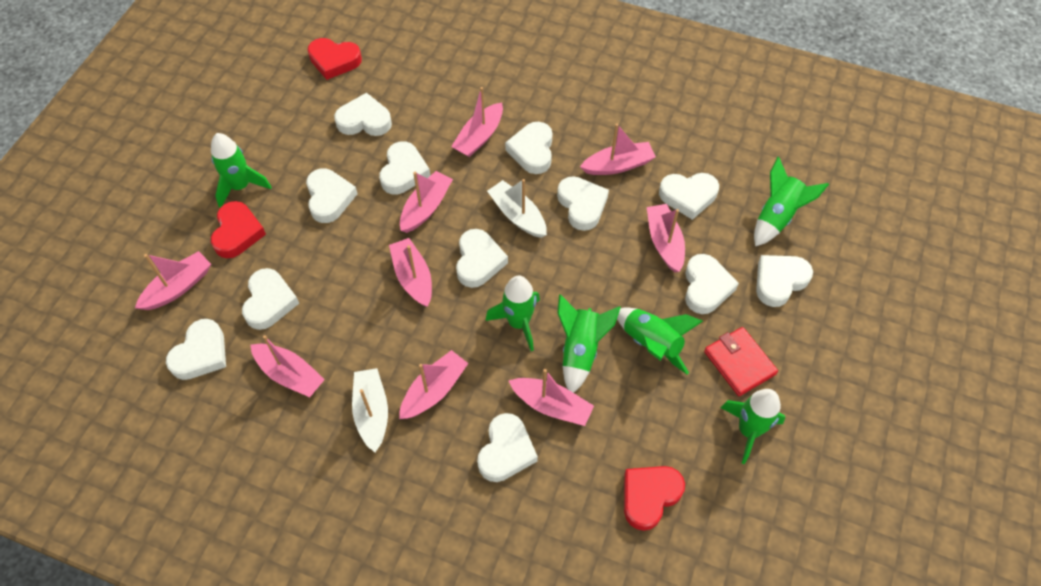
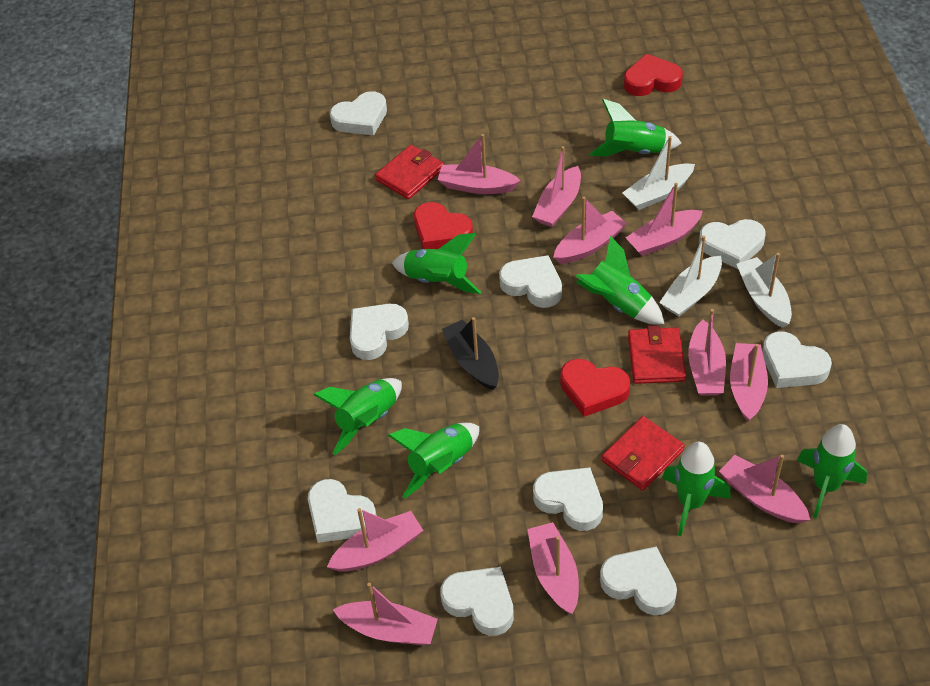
black boat: 0 -> 1
green rocket: 6 -> 7
pink boat: 9 -> 10
red wallet: 1 -> 3
white boat: 2 -> 3
white heart: 12 -> 9

